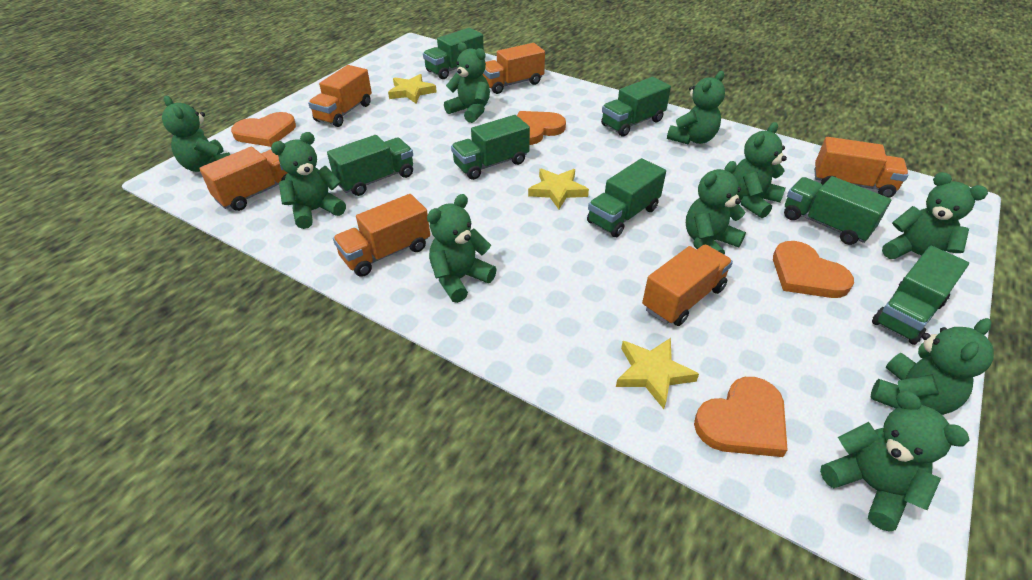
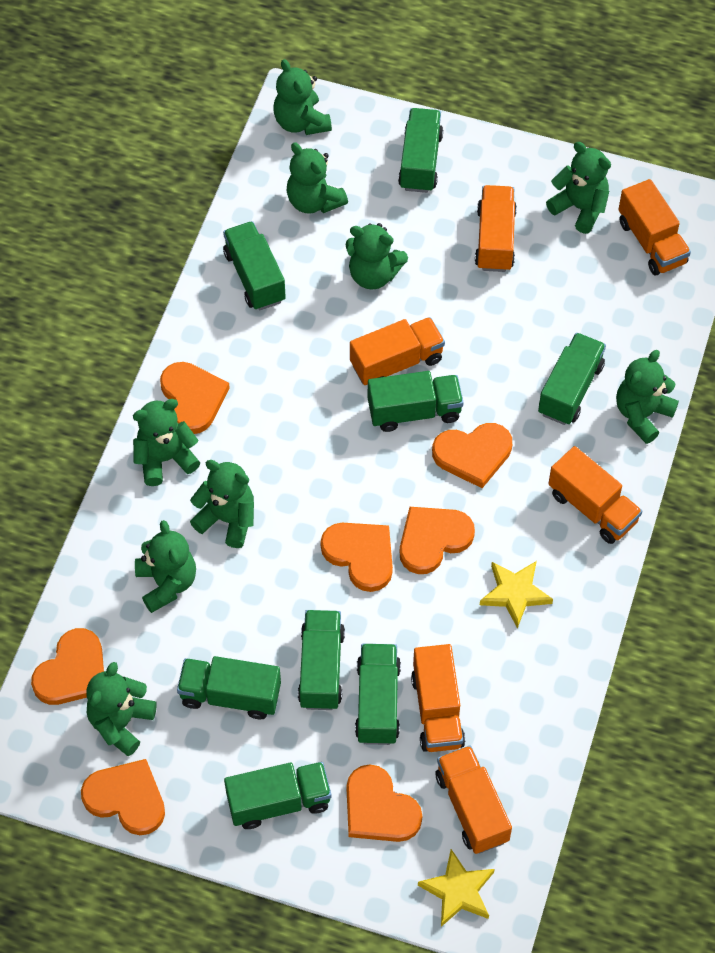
green teddy bear: 10 -> 9
green truck: 7 -> 8
orange heart: 4 -> 7
yellow star: 3 -> 2

